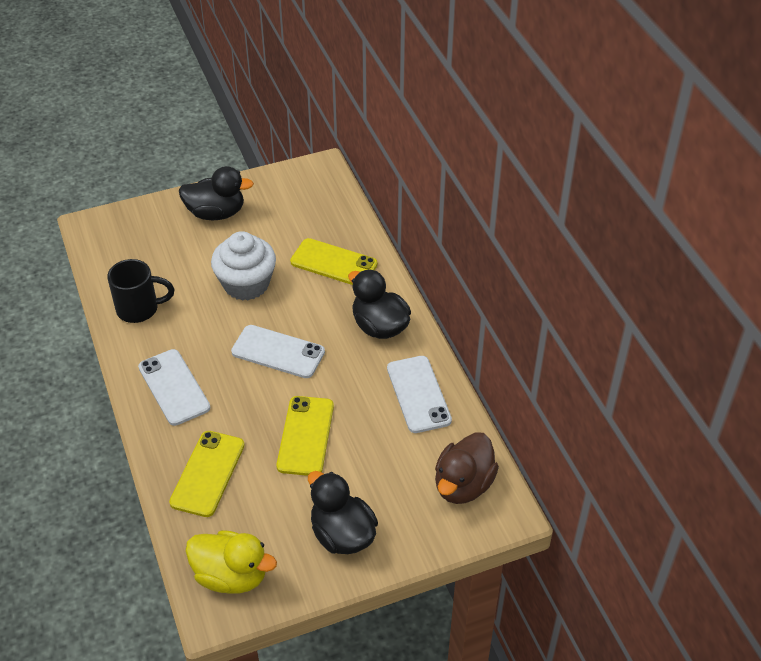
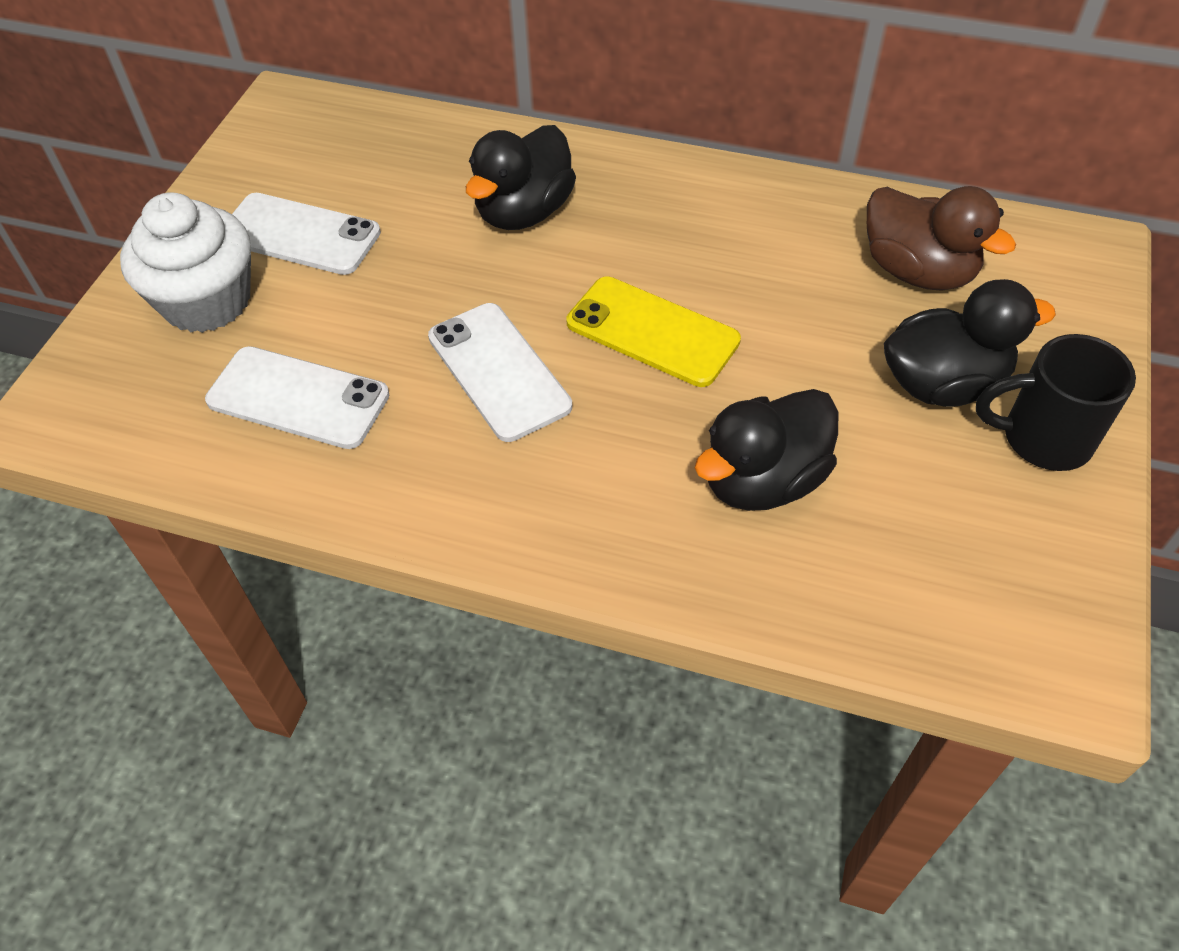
yellow duck: 1 -> 0
yellow phone: 3 -> 1

